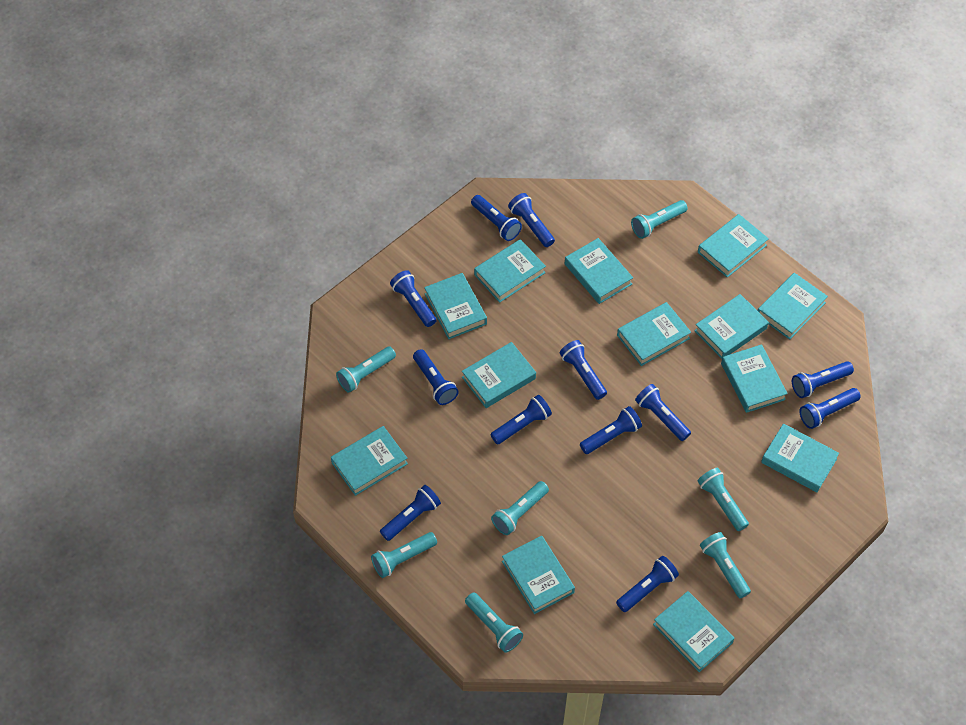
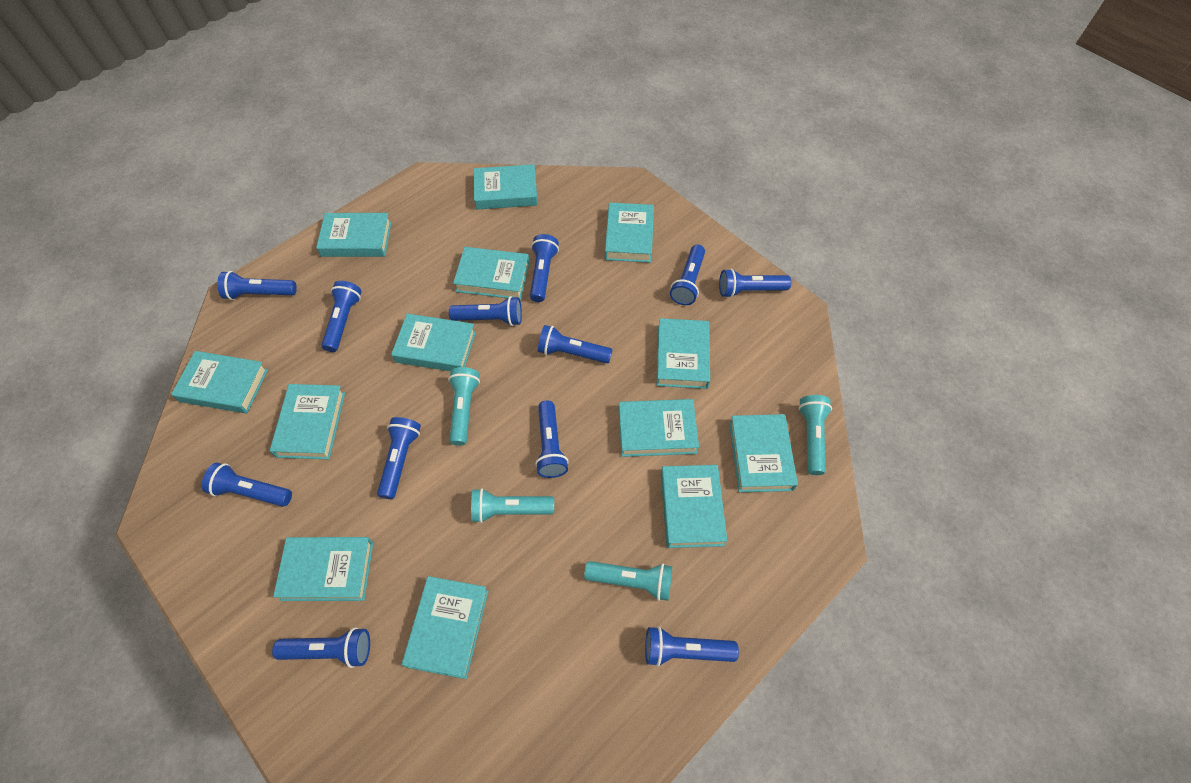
turquoise flashlight: 7 -> 4

